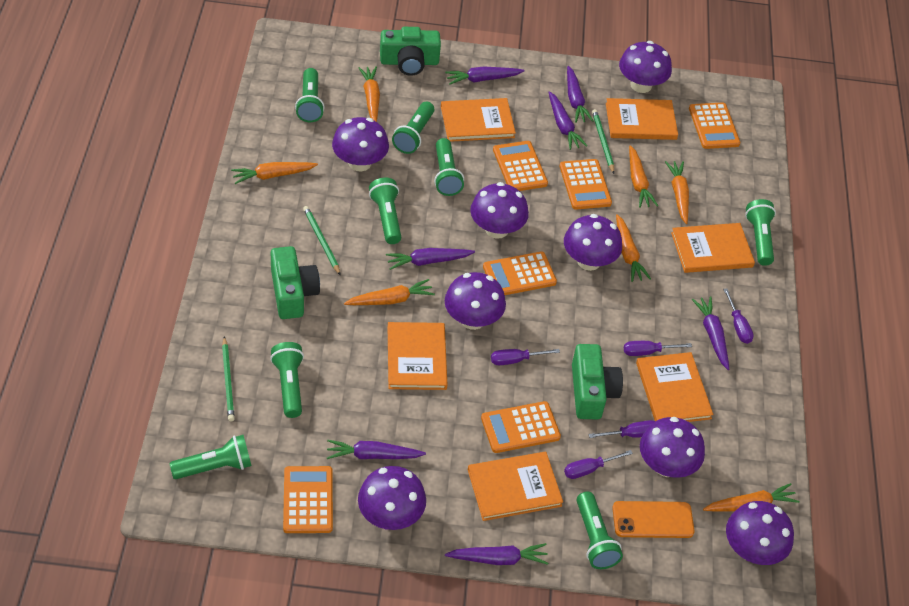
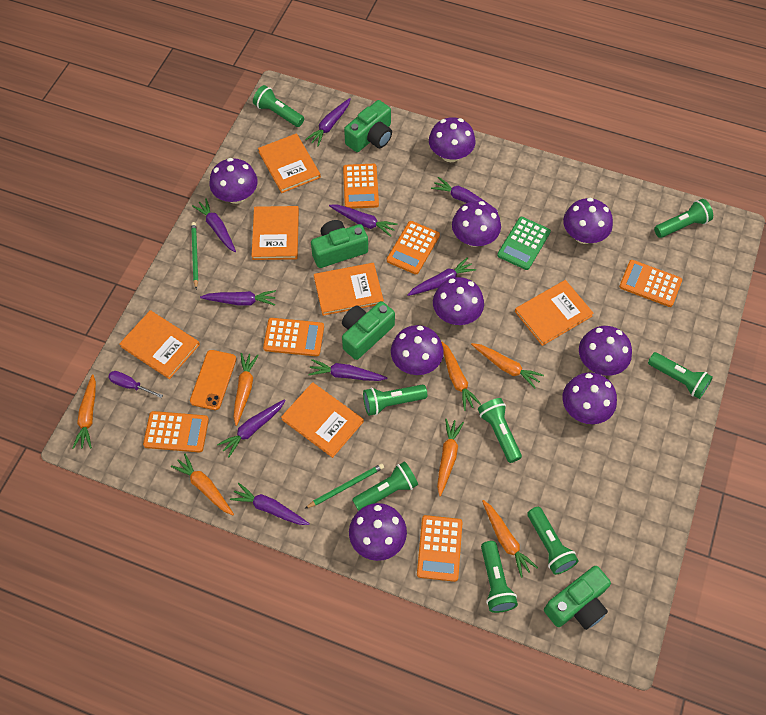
green calculator: 0 -> 1
green camera: 3 -> 4
green pencil: 3 -> 2
purple carrot: 7 -> 9
purple mushroom: 8 -> 9
purple screwdriver: 5 -> 1

